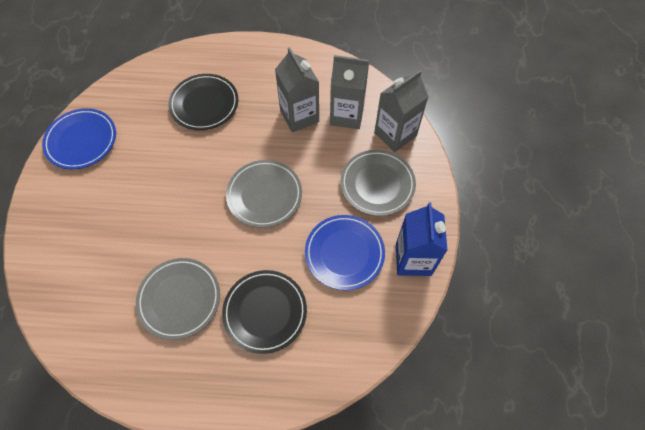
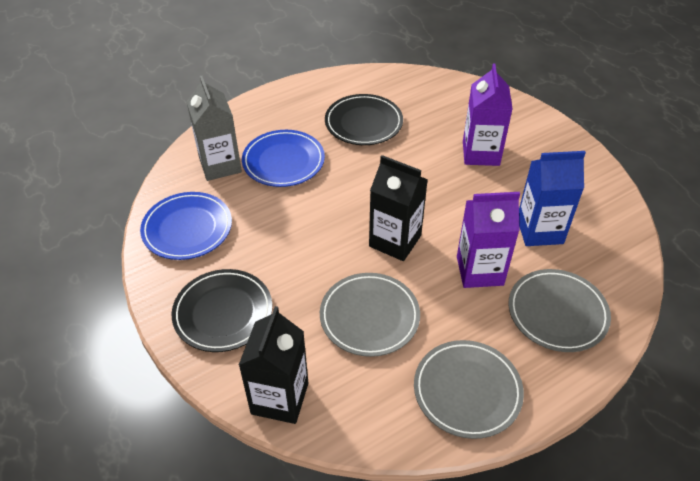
black carton: 0 -> 2
grey carton: 3 -> 1
purple carton: 0 -> 2

